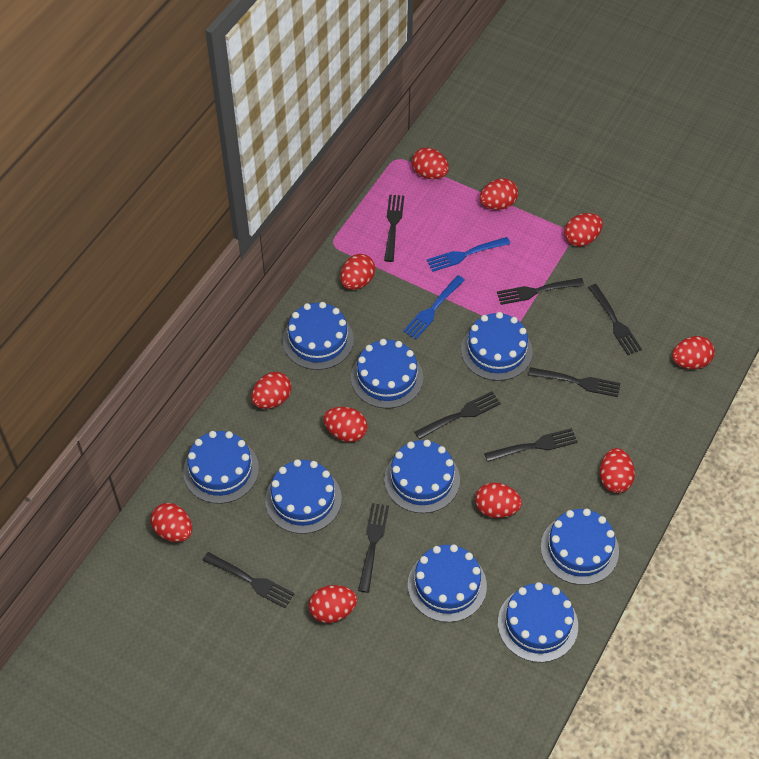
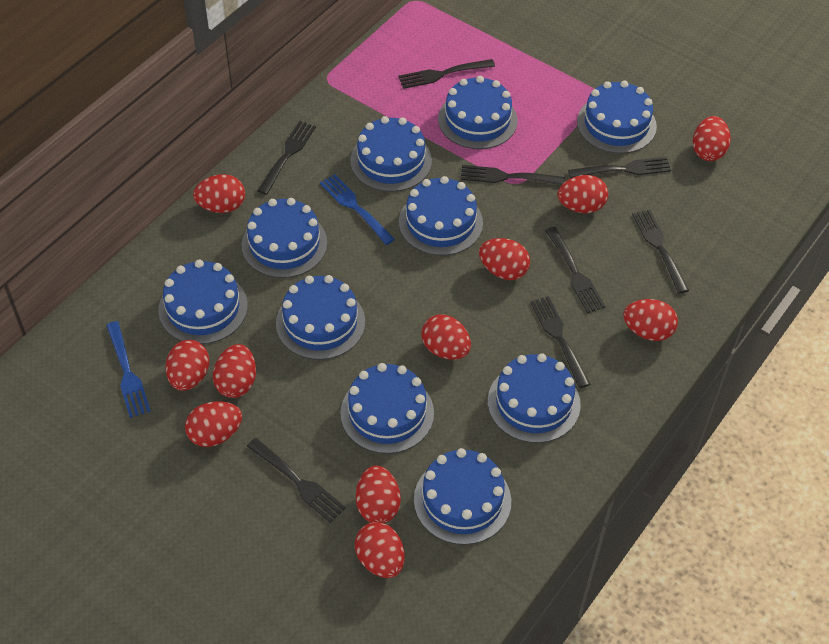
blue cake: 9 -> 10

